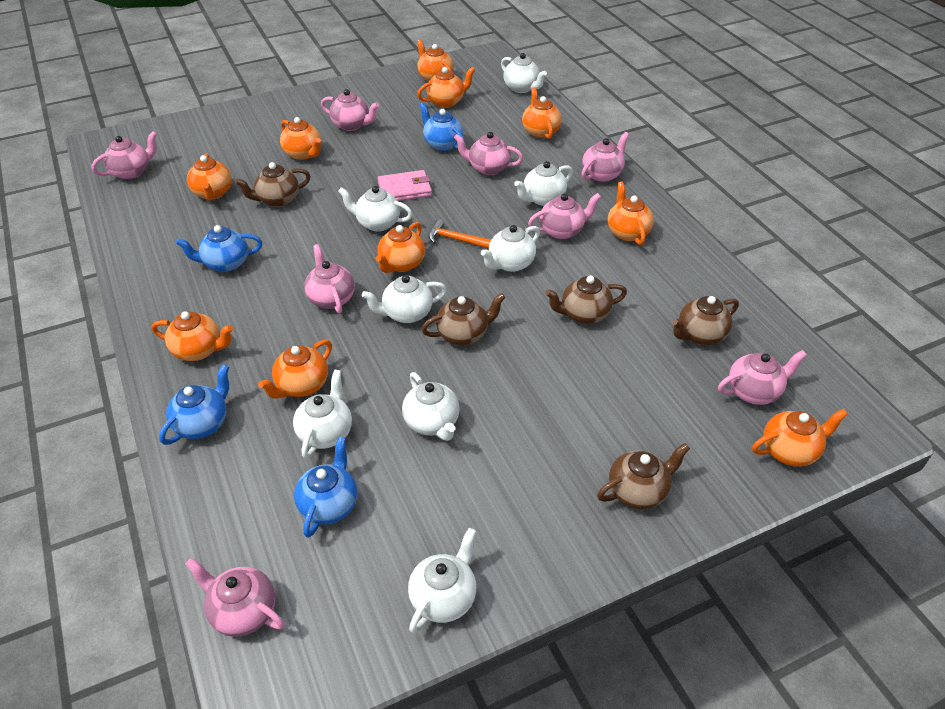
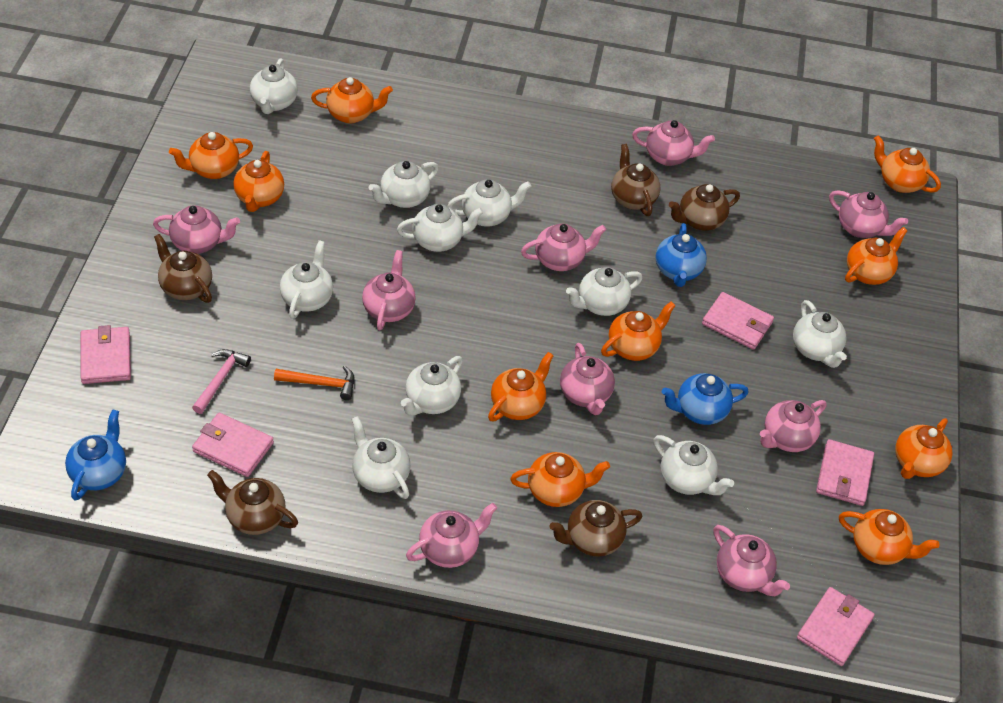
blue teapot: 4 -> 3
pink hammer: 0 -> 1
pink teapot: 8 -> 9
pink wallet: 1 -> 5
white teapot: 8 -> 10

